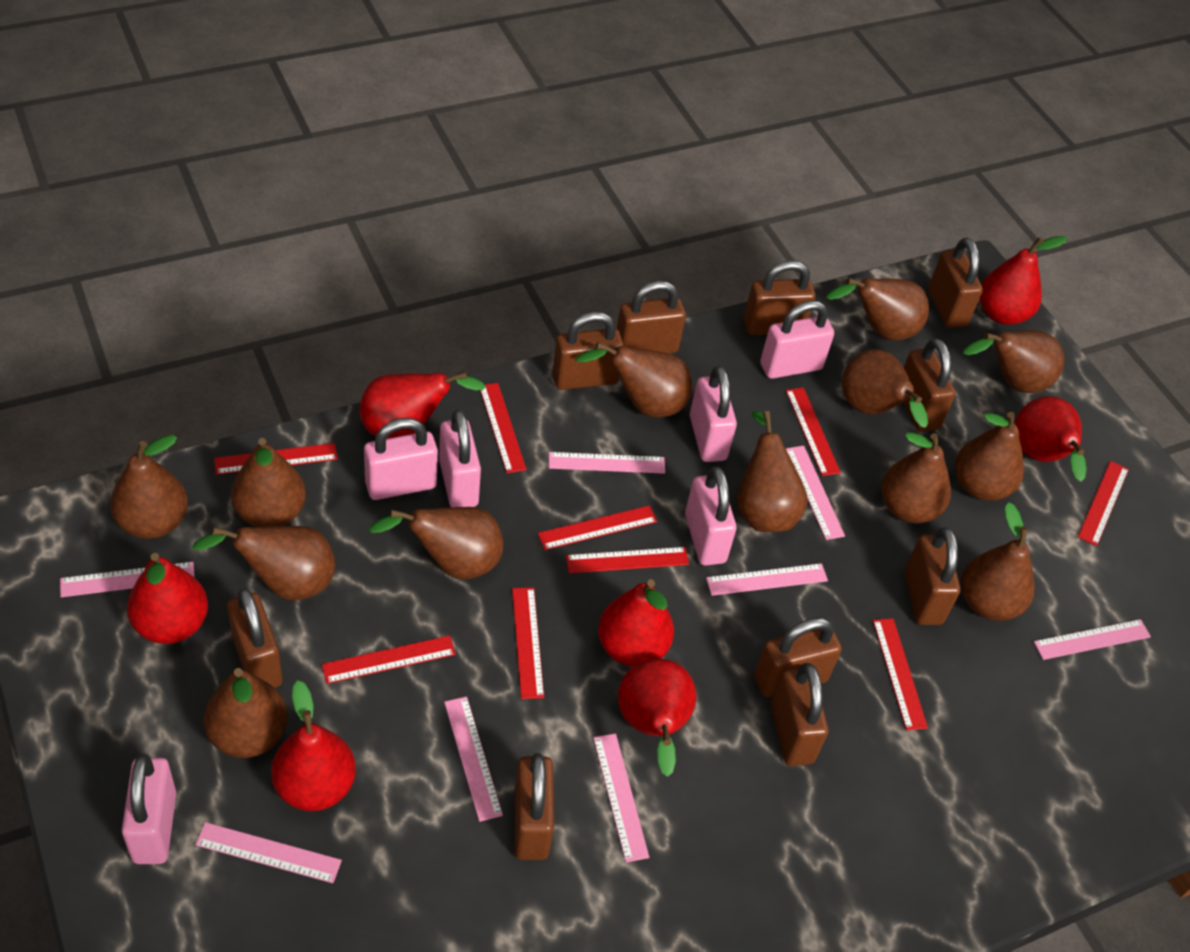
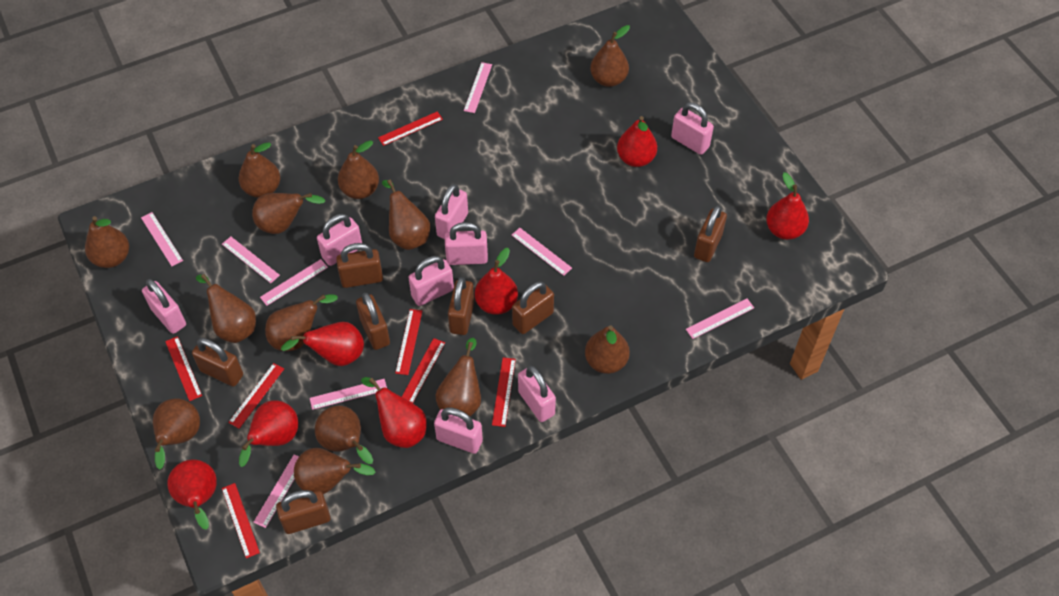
brown padlock: 10 -> 7
pink padlock: 6 -> 8
red ruler: 9 -> 7

